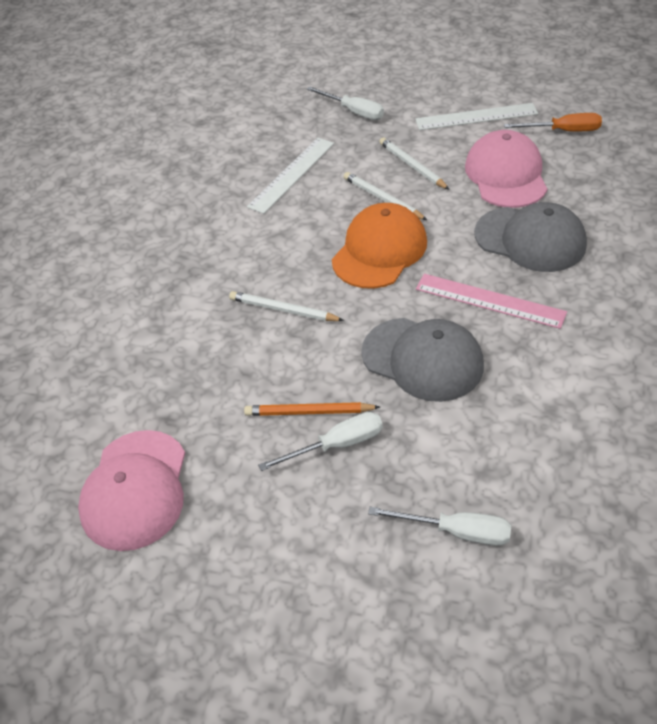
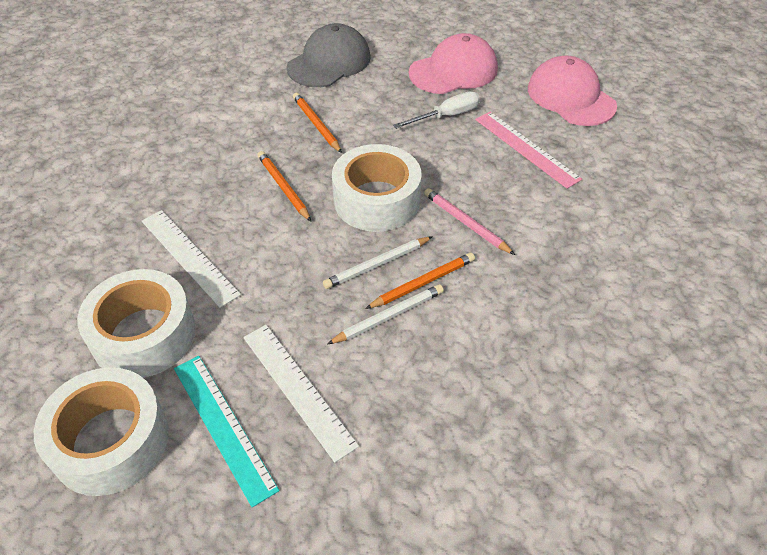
grey cap: 2 -> 1
orange cap: 1 -> 0
orange pencil: 1 -> 3
orange screwdriver: 1 -> 0
pink pencil: 0 -> 1
turquoise ruler: 0 -> 1
white pencil: 3 -> 2
white screwdriver: 3 -> 1
white tape: 0 -> 3

